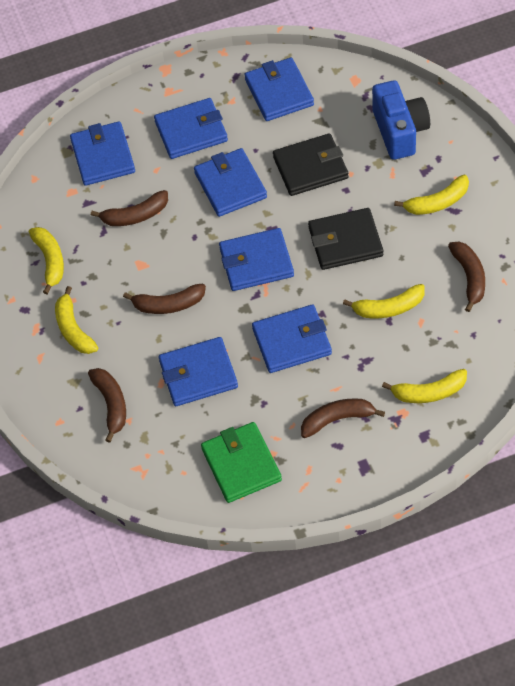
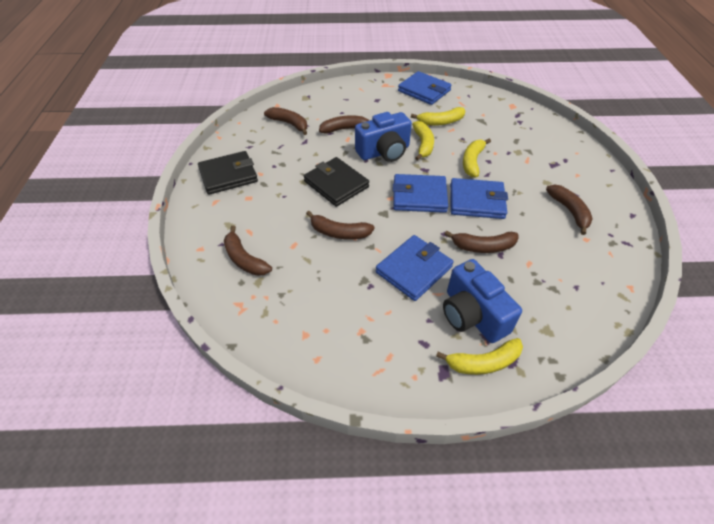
blue camera: 1 -> 2
blue wallet: 7 -> 4
brown banana: 5 -> 6
green wallet: 1 -> 0
yellow banana: 5 -> 4

